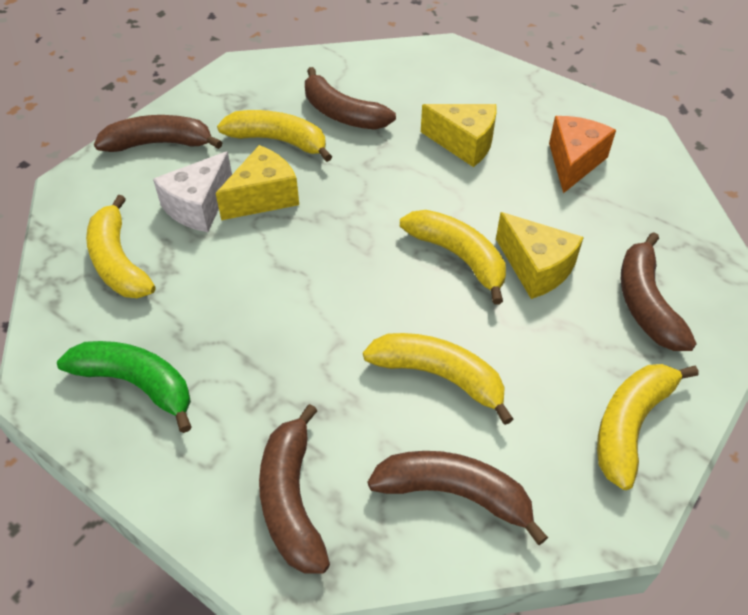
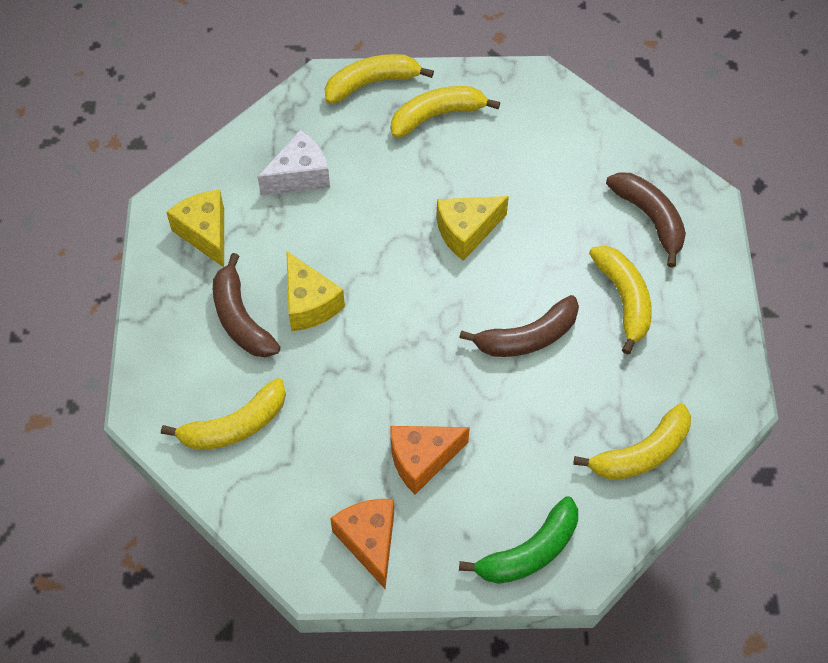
brown banana: 5 -> 3
orange cheese: 1 -> 2

